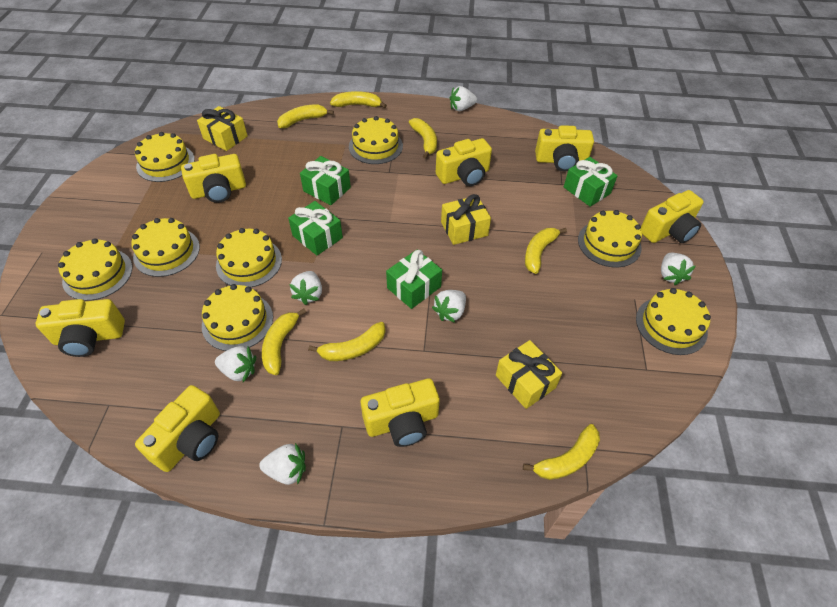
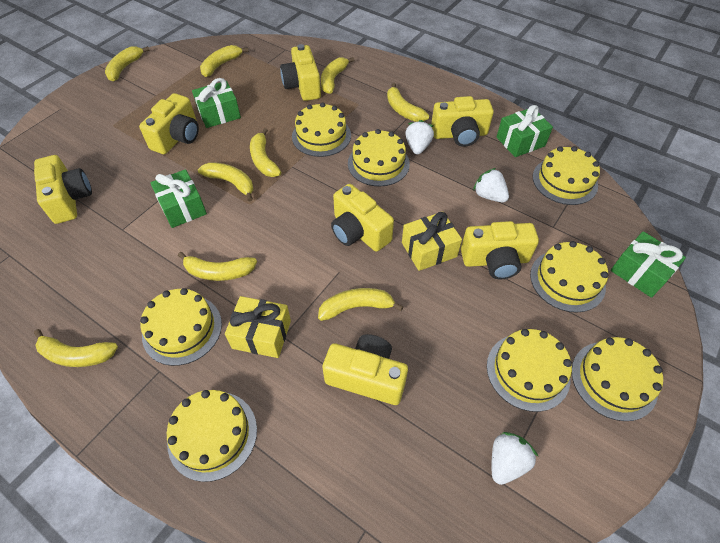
white strawberry: 6 -> 3
yellow banana: 7 -> 9
yellow gift: 3 -> 2

